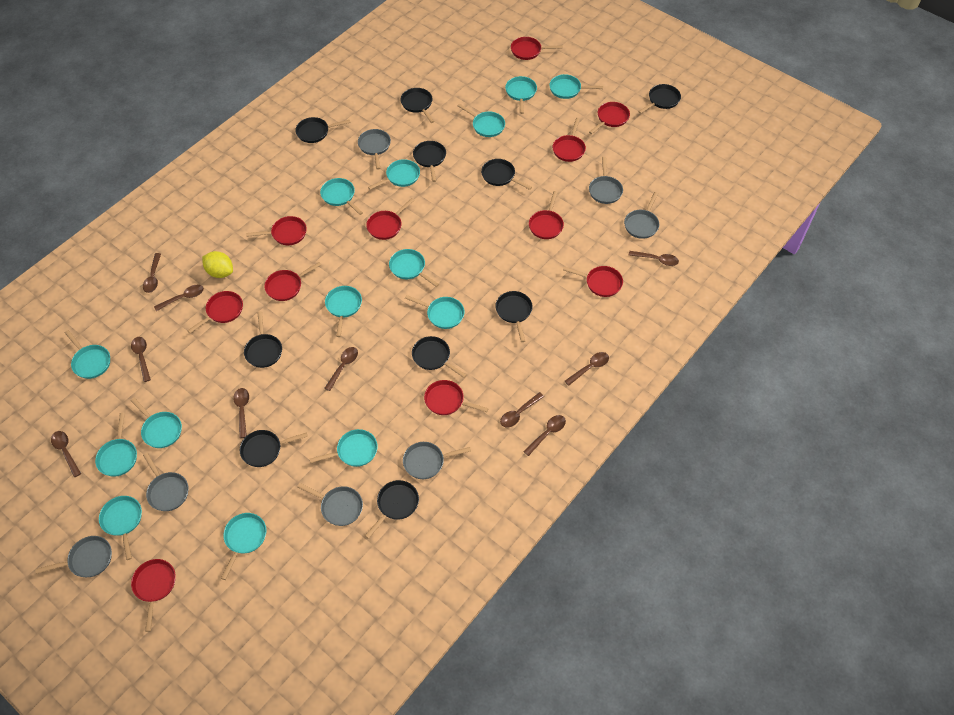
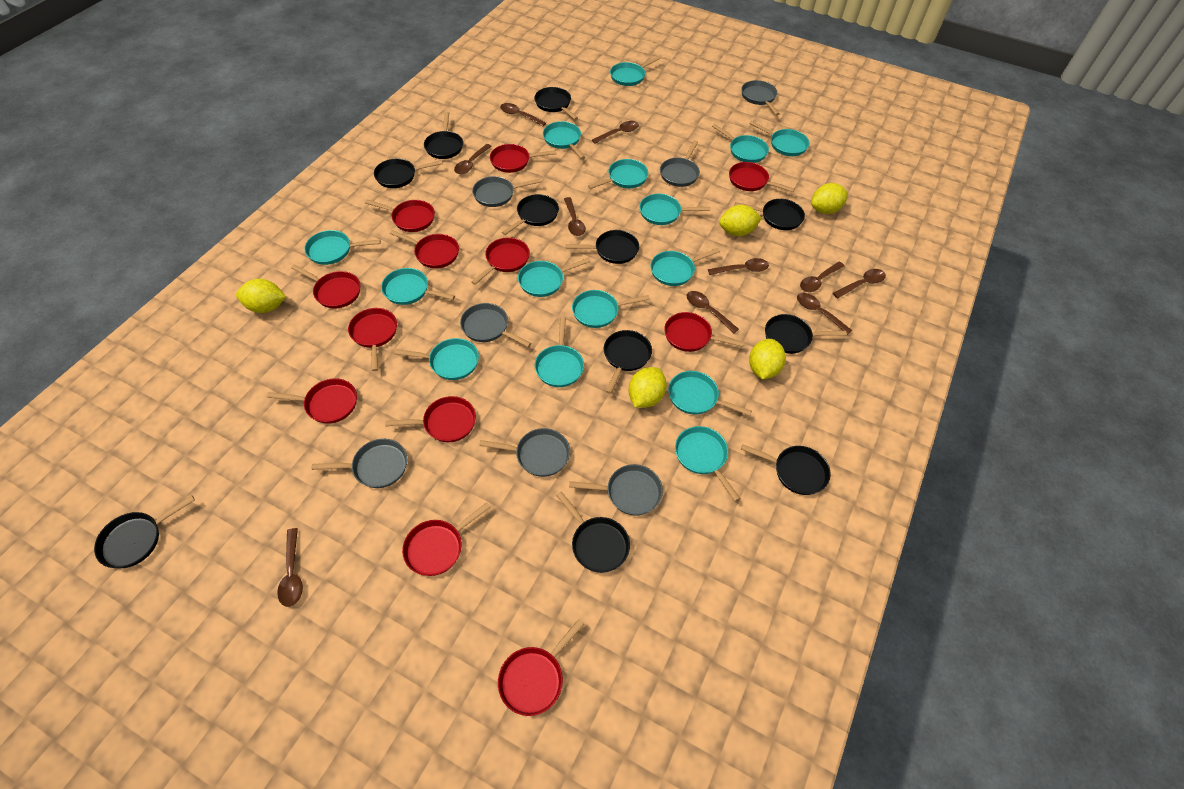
black pan: 10 -> 11
red pan: 11 -> 12
turquoise pan: 14 -> 15
yellow lemon: 1 -> 5

